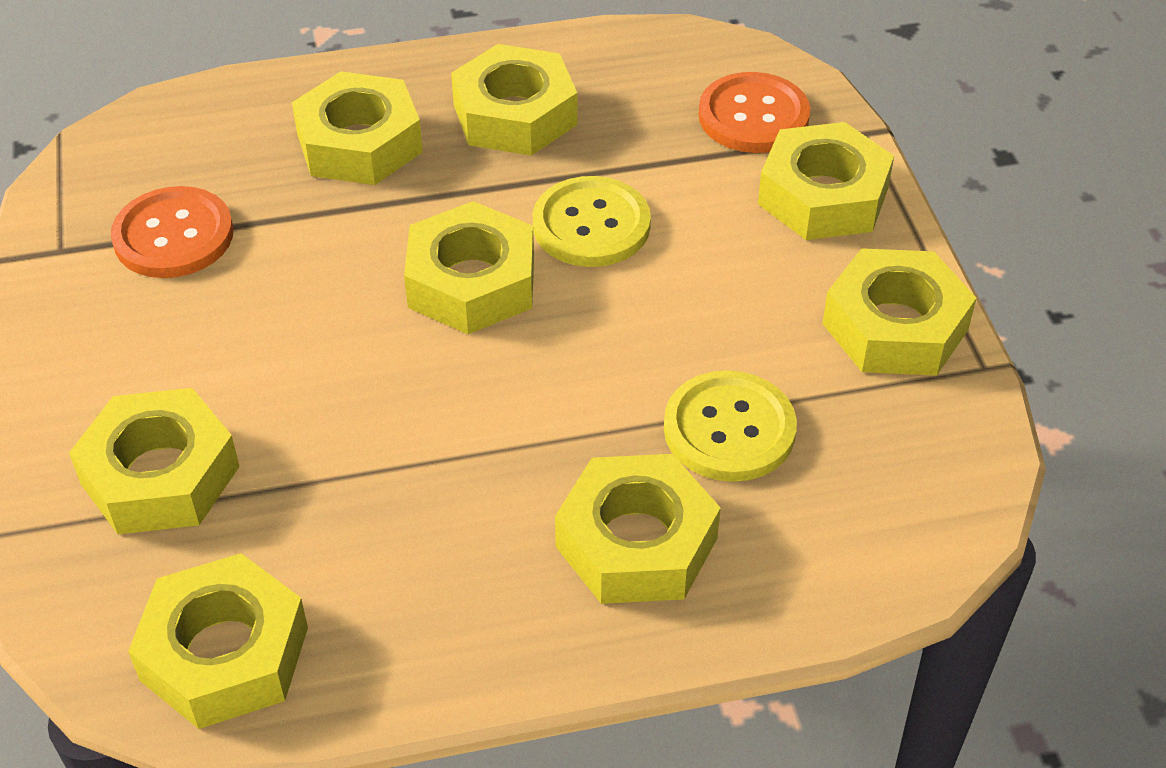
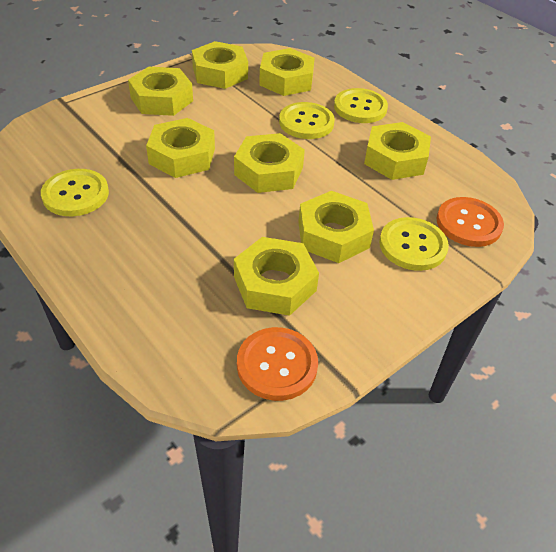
yellow button: 2 -> 4

